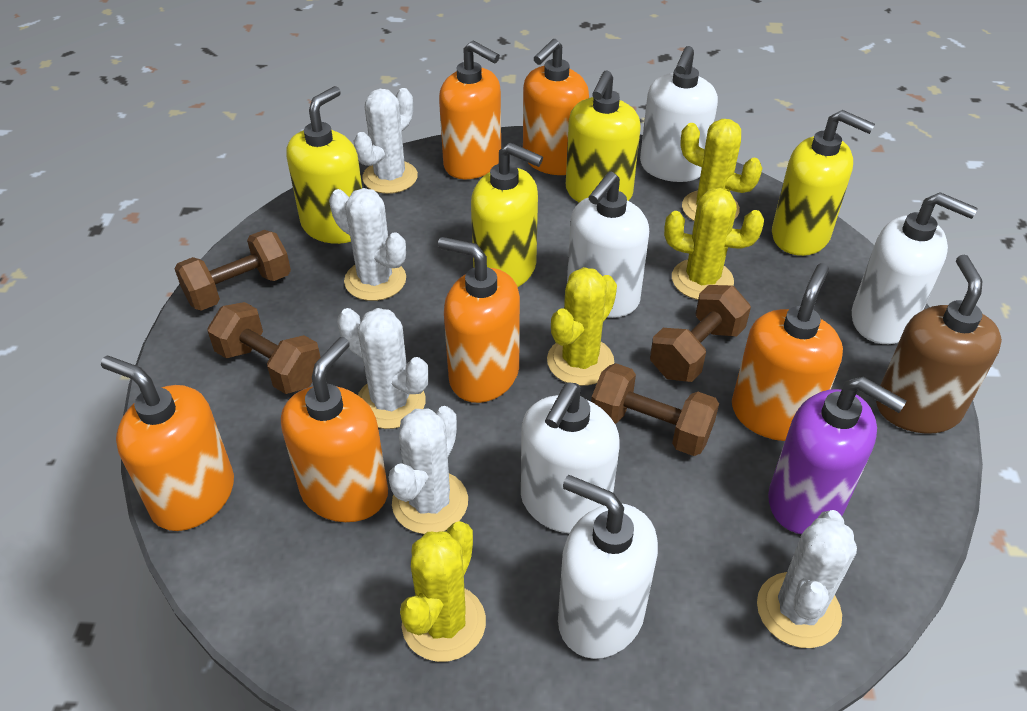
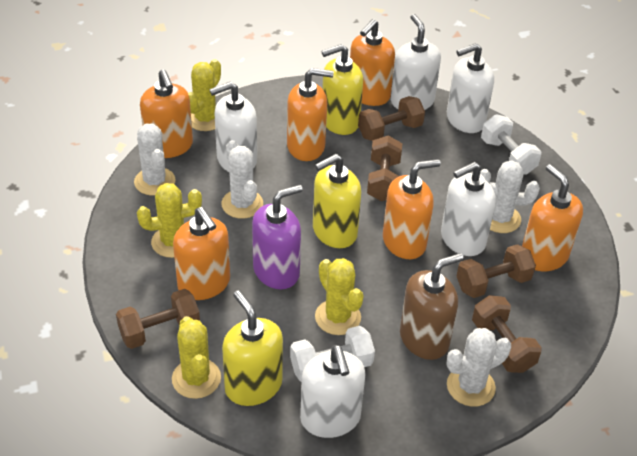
brown dumbbell: 4 -> 5
white cactus: 5 -> 4
white dumbbell: 0 -> 2
yellow soap dispenser: 4 -> 3

